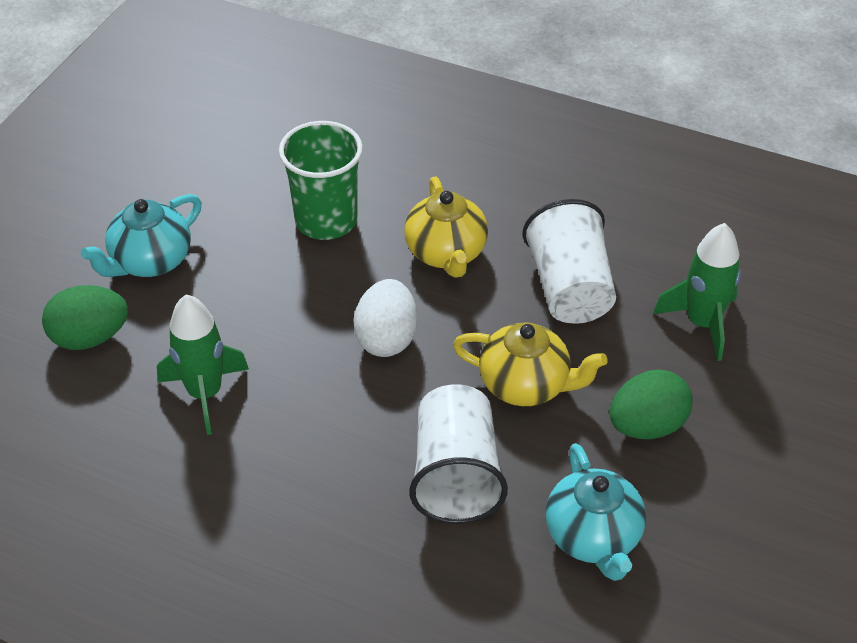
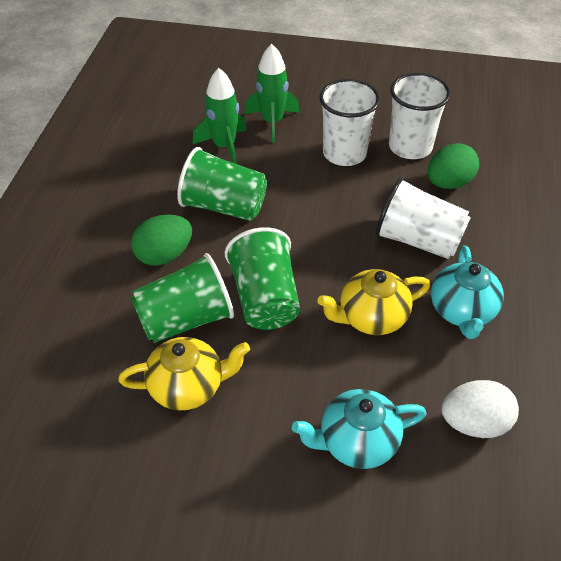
green cup: 1 -> 3
white cup: 2 -> 3

